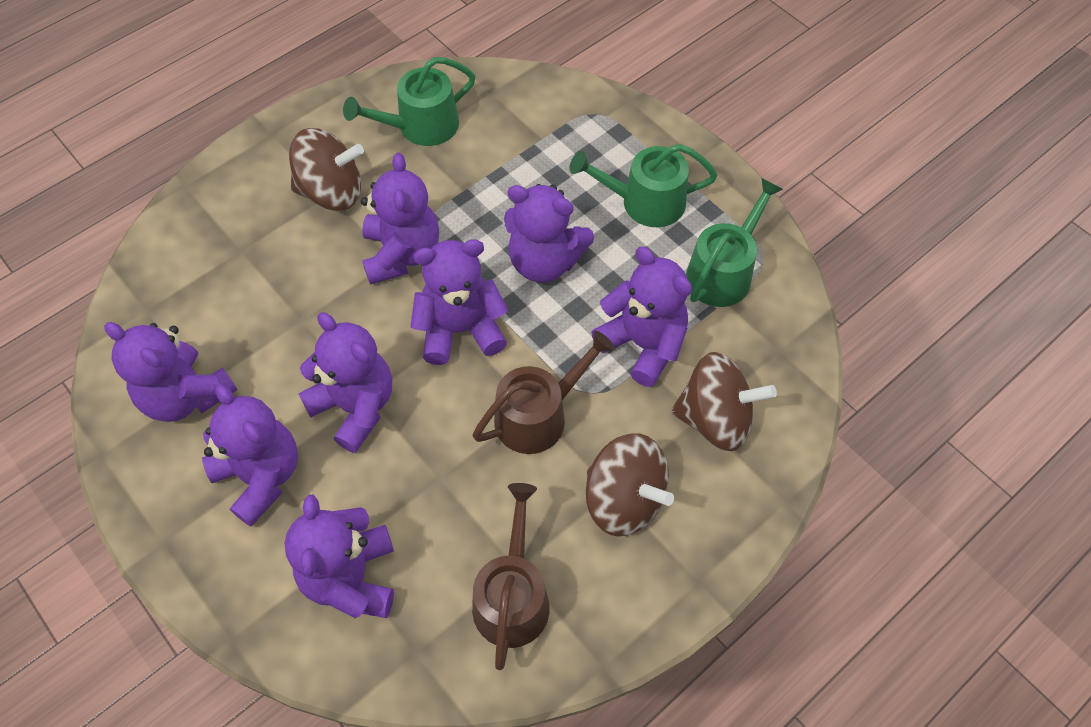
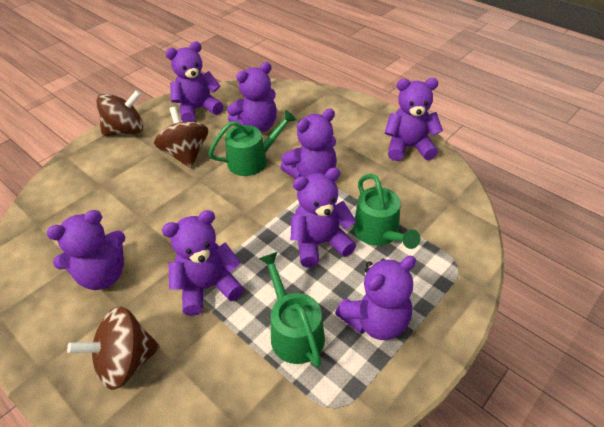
brown watering can: 2 -> 0

